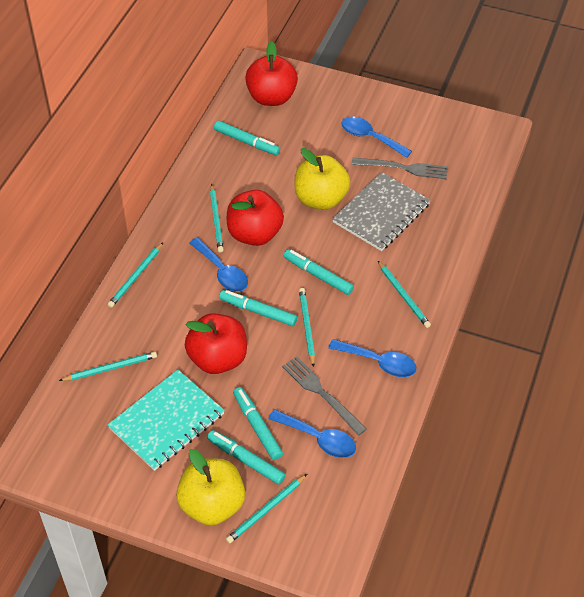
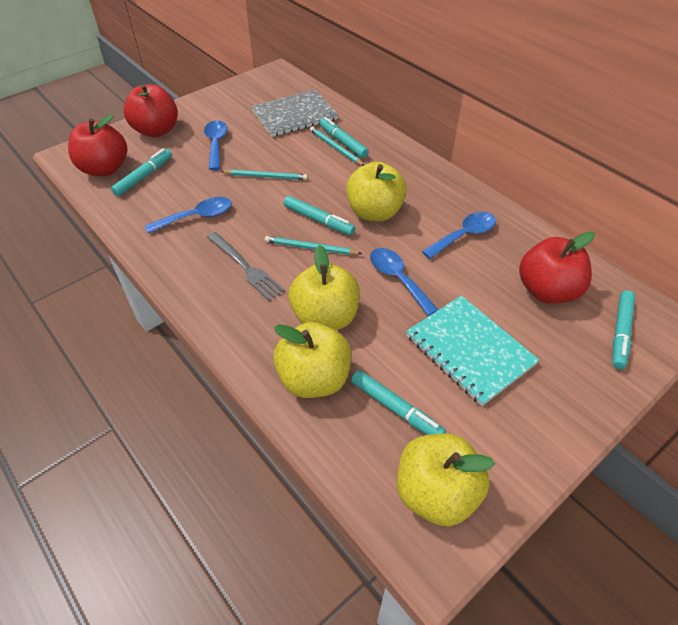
grey fork: 2 -> 1
turquoise pencil: 6 -> 3
yellow apple: 2 -> 4

